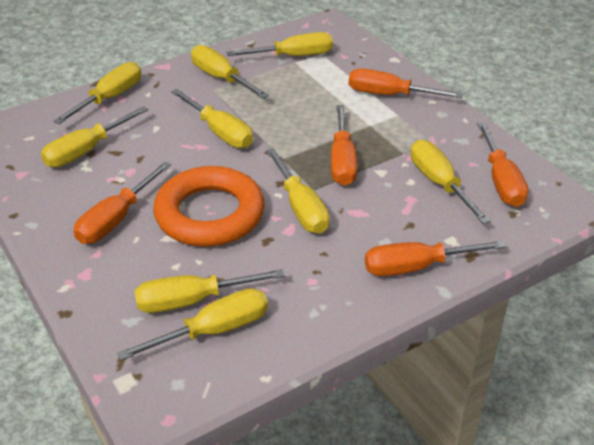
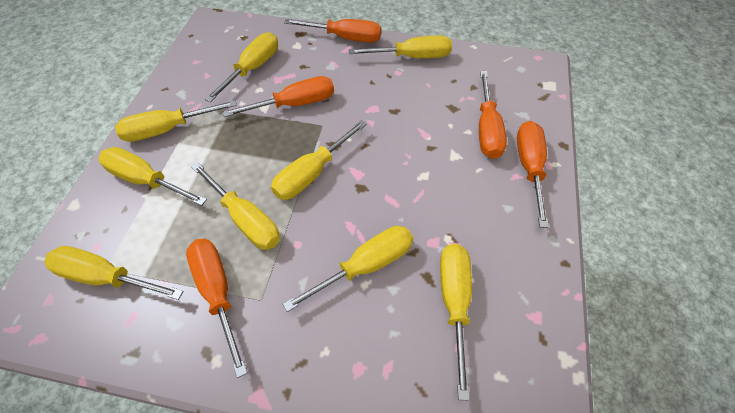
orange ring: 1 -> 0

